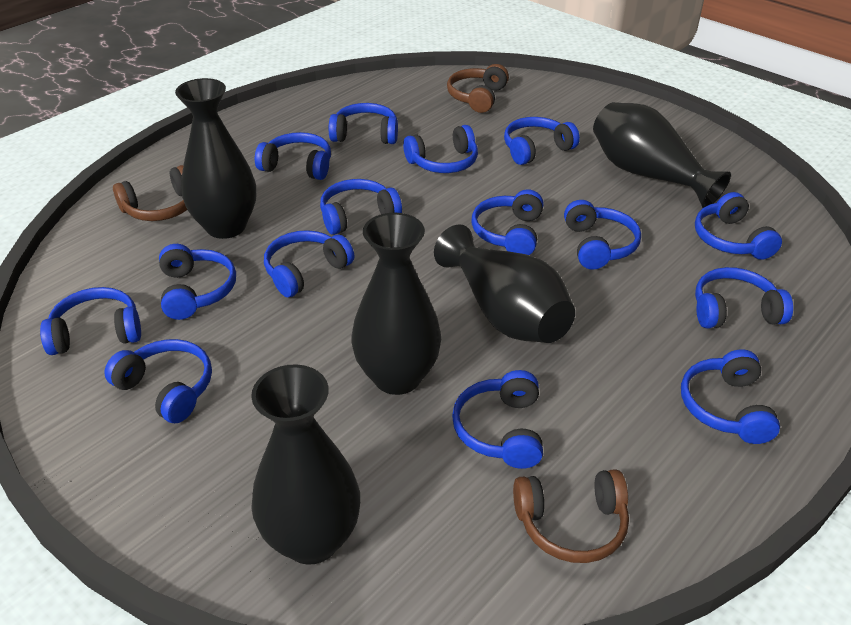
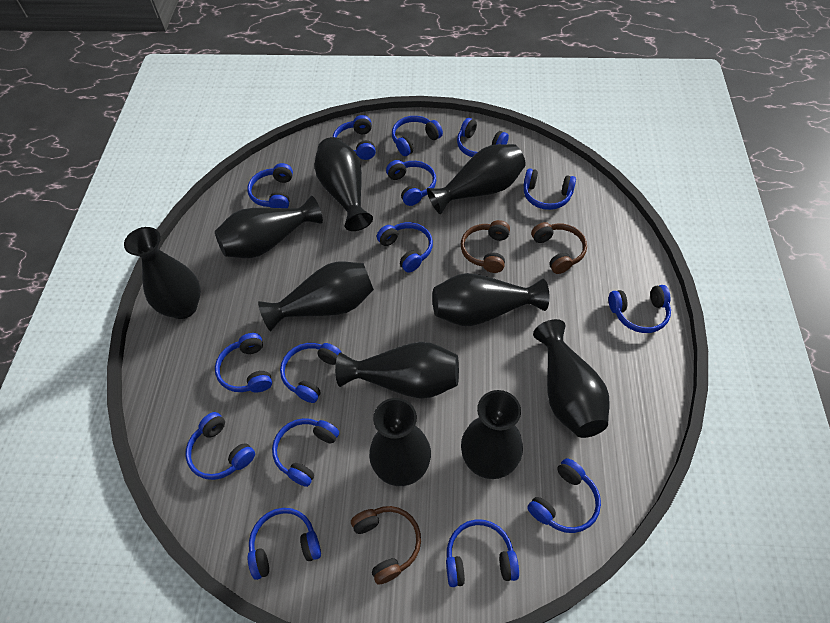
black vase: 5 -> 10

